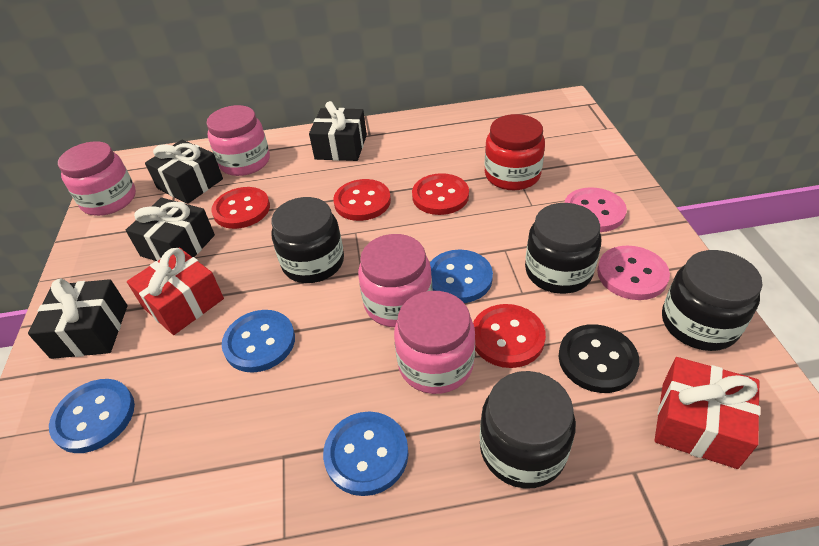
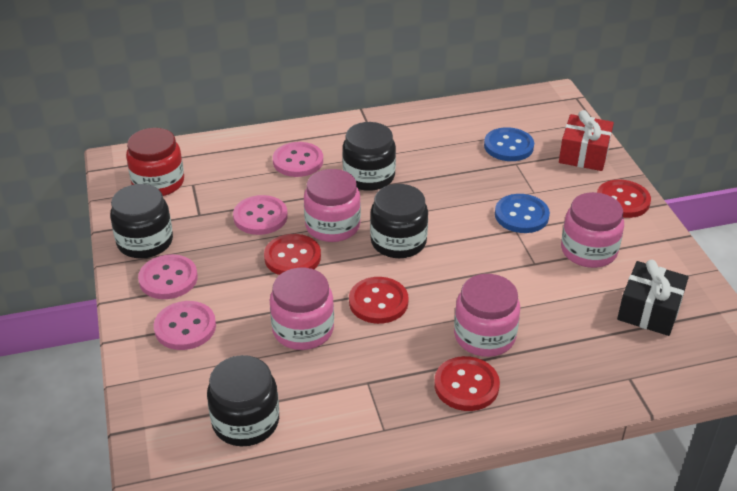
black button: 1 -> 0
black gift: 4 -> 1
blue button: 4 -> 2
pink button: 2 -> 4
red gift: 2 -> 1

